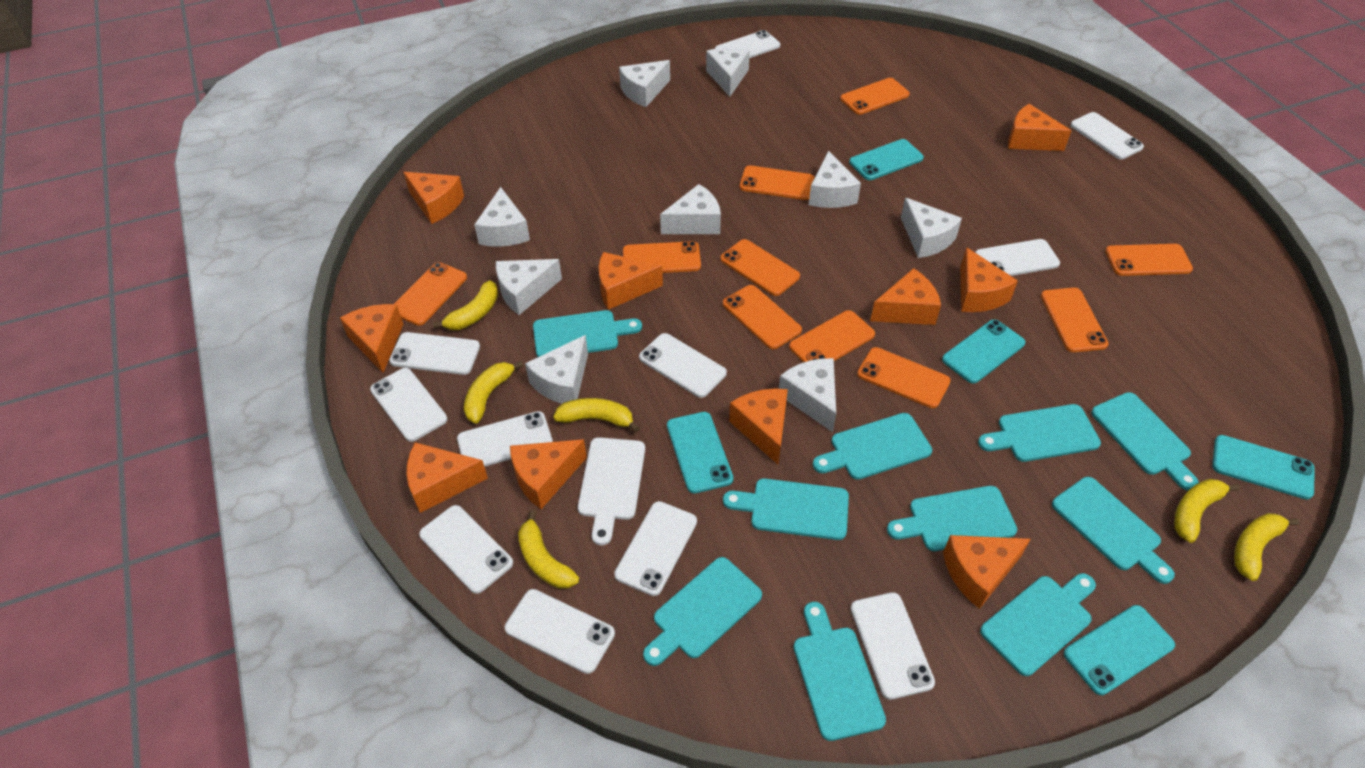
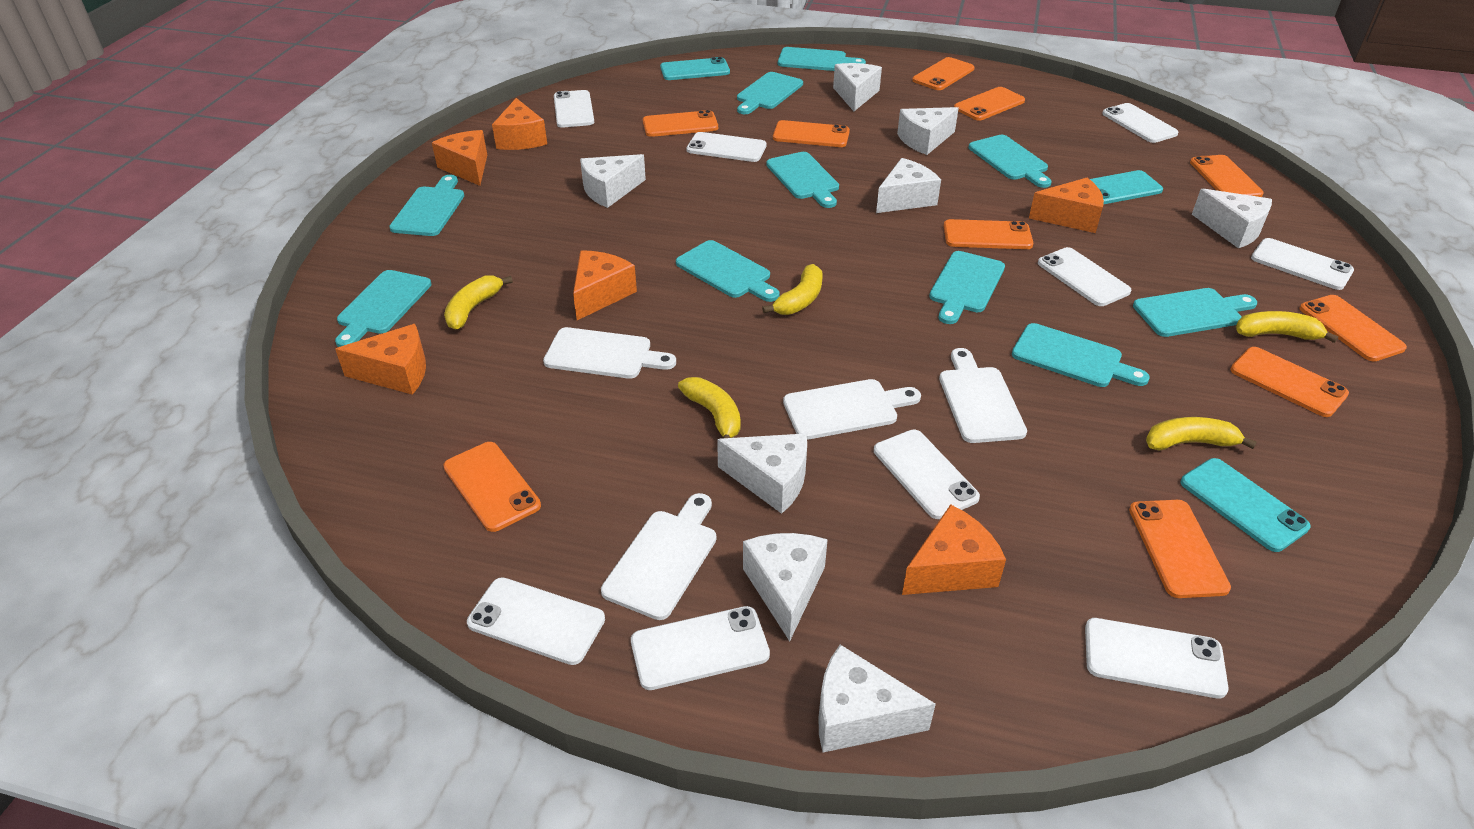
orange cheese: 10 -> 6
turquoise phone: 5 -> 3
white cheese: 9 -> 8
white cutting board: 1 -> 4
white phone: 11 -> 9
yellow banana: 6 -> 5

